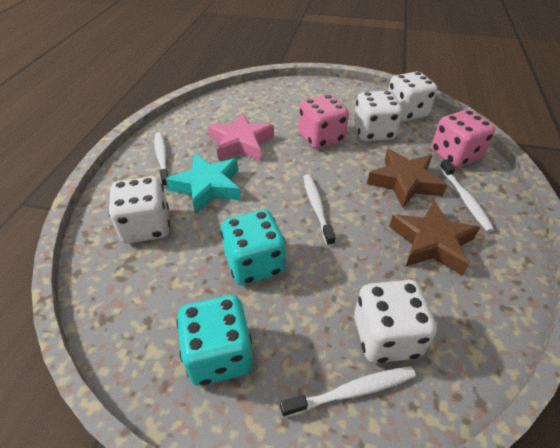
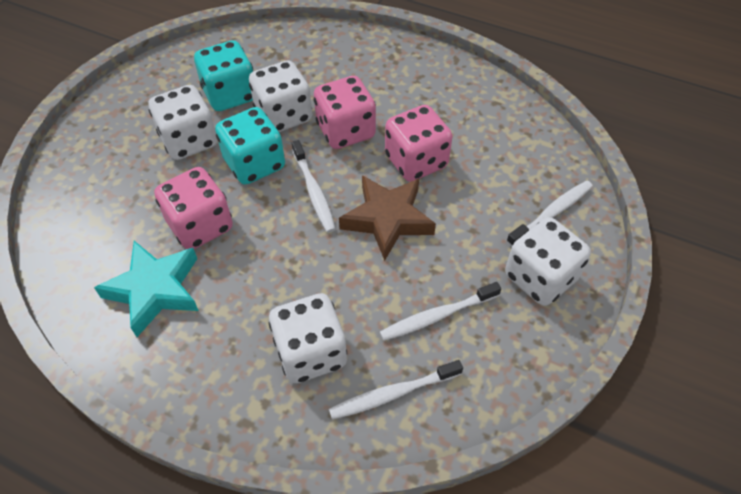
brown star: 2 -> 1
pink dice: 2 -> 3
pink star: 1 -> 0

